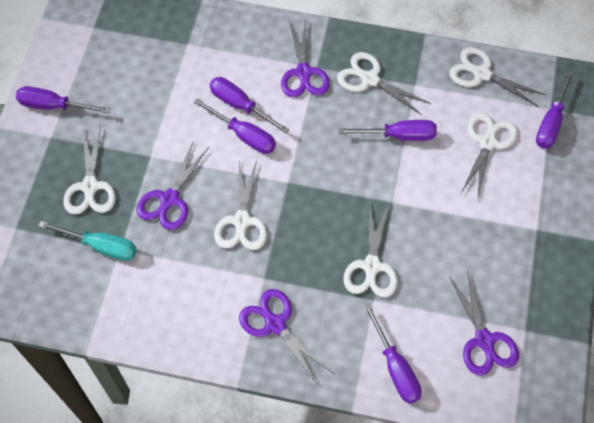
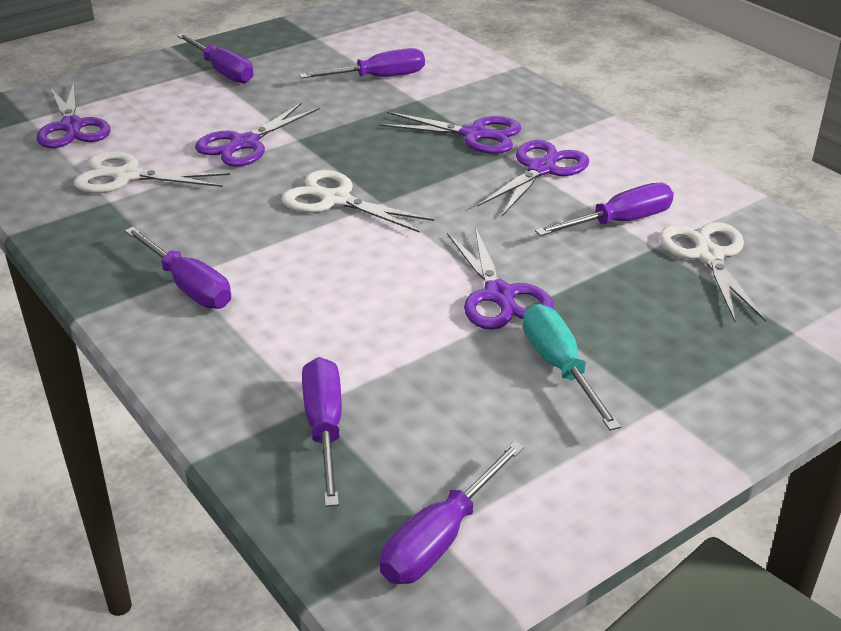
purple scissors: 4 -> 5
white scissors: 6 -> 3

